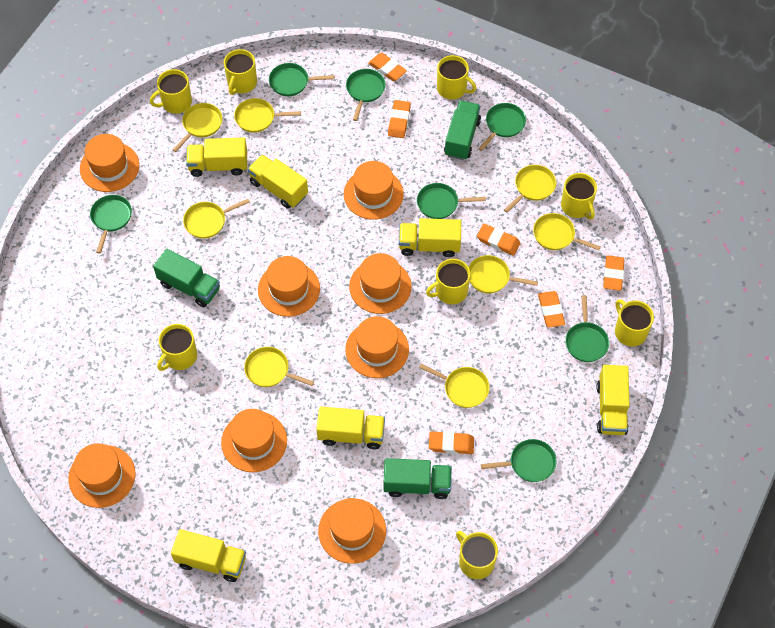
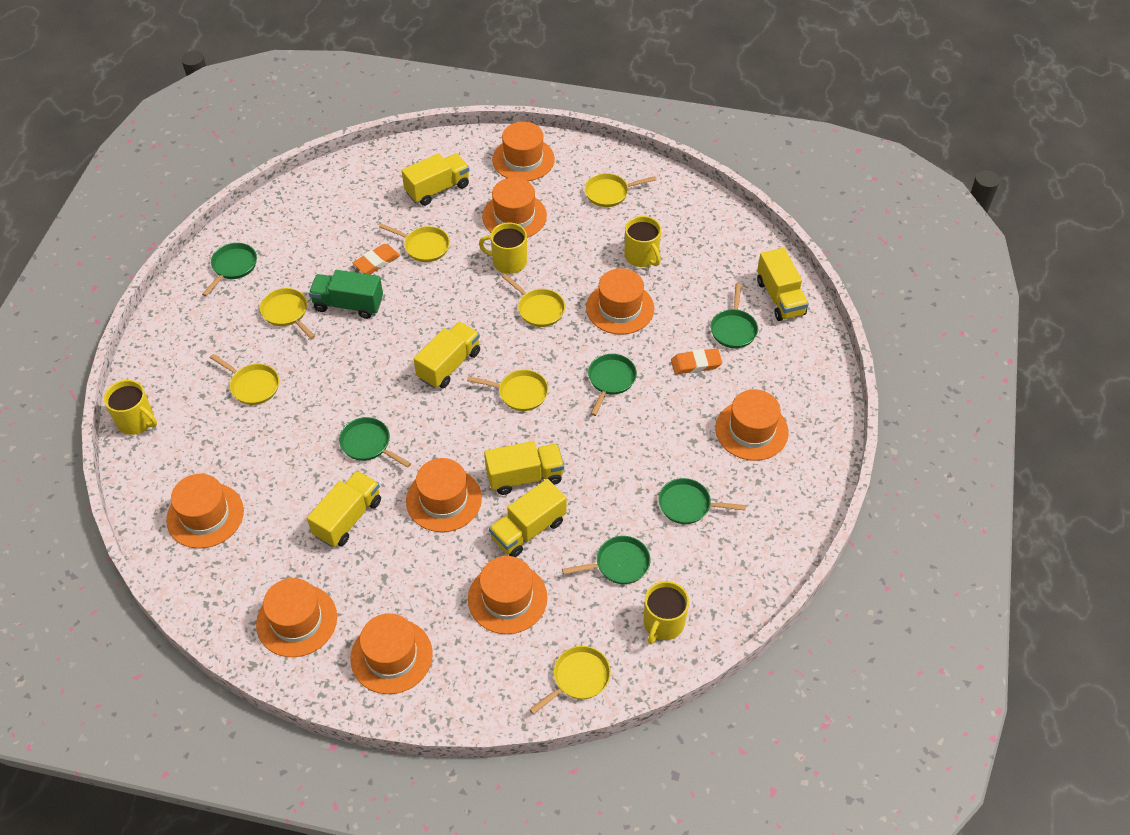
green pan: 7 -> 6
green truck: 3 -> 1
orange eraser: 6 -> 2
orange hat: 8 -> 9
yellow mug: 8 -> 4
yellow pan: 8 -> 7

